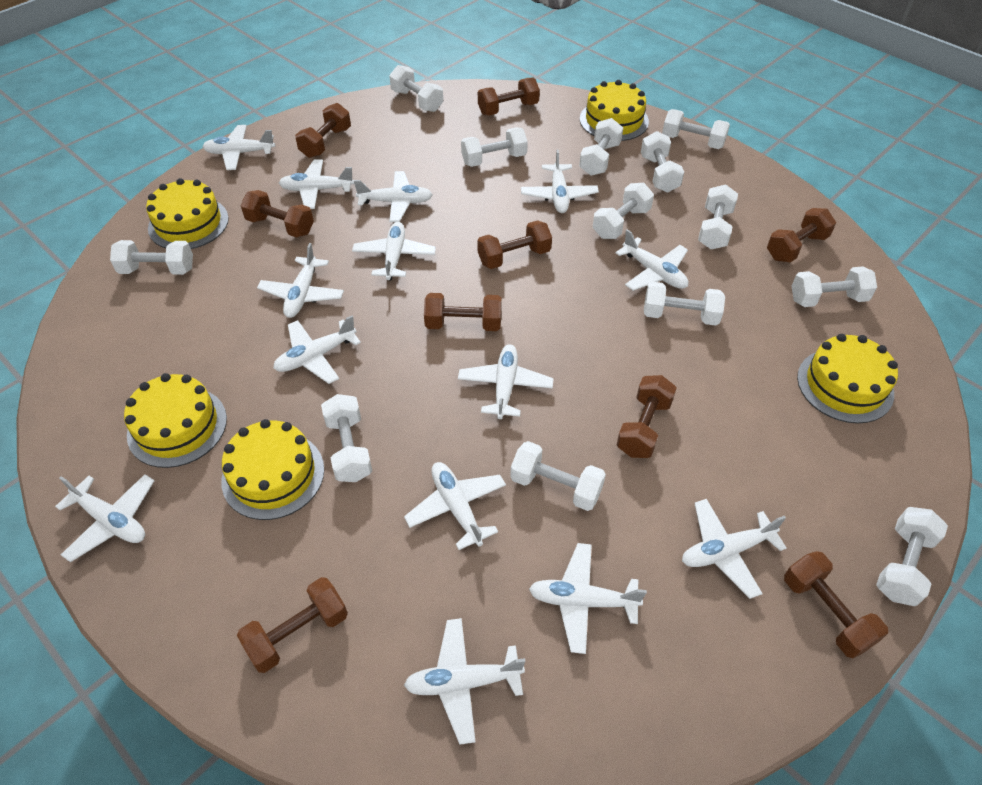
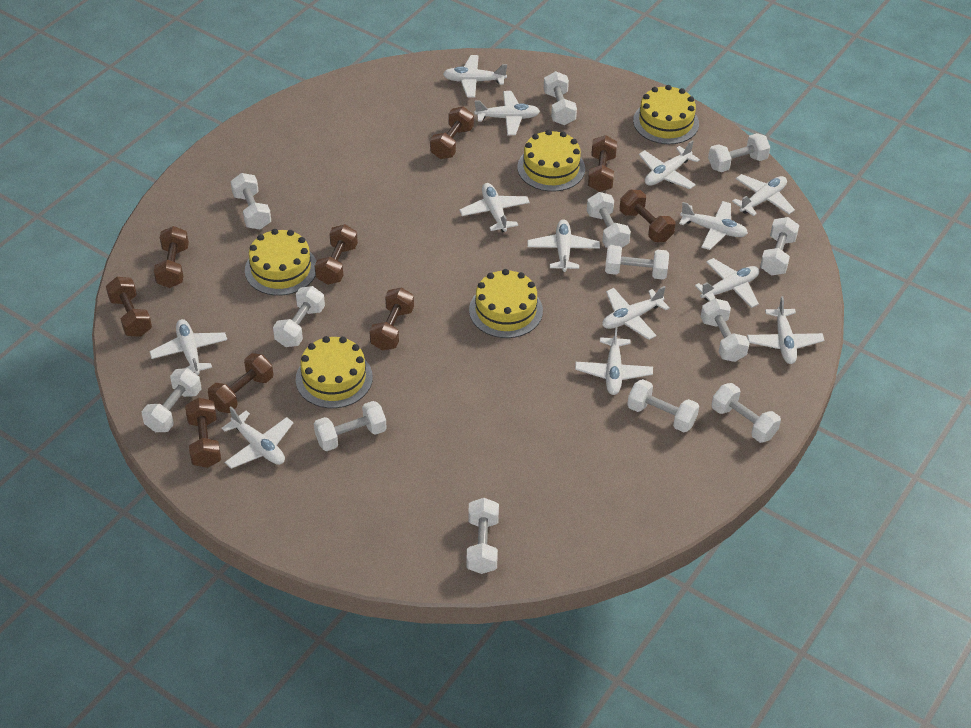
white plane: 14 -> 13

